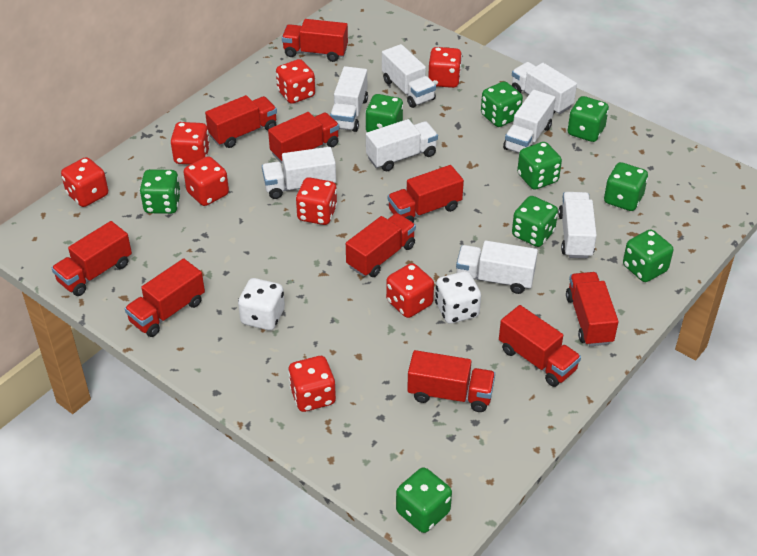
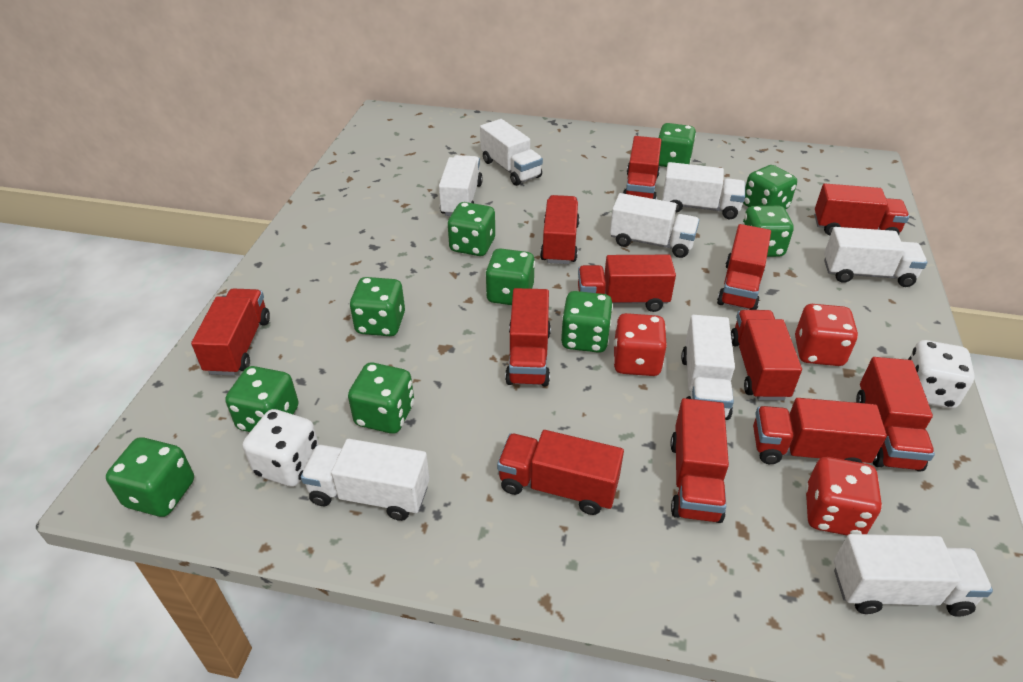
green dice: 9 -> 10
red dice: 8 -> 3
red truck: 10 -> 12

